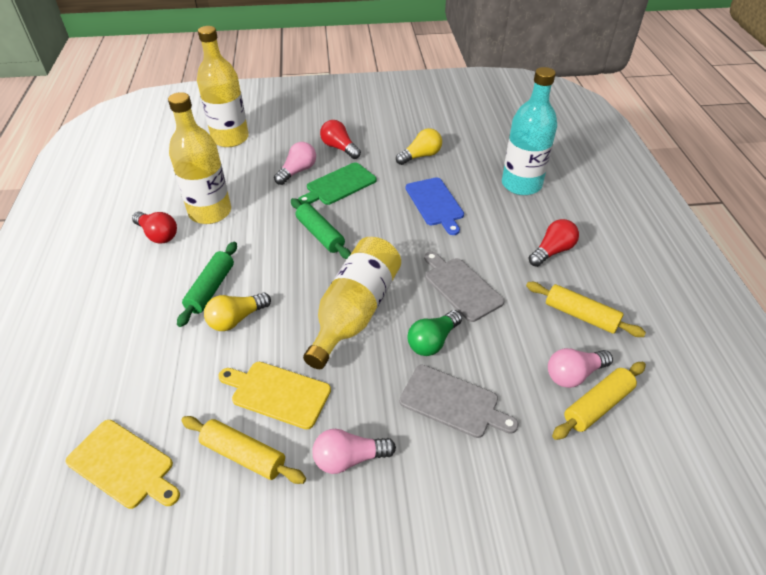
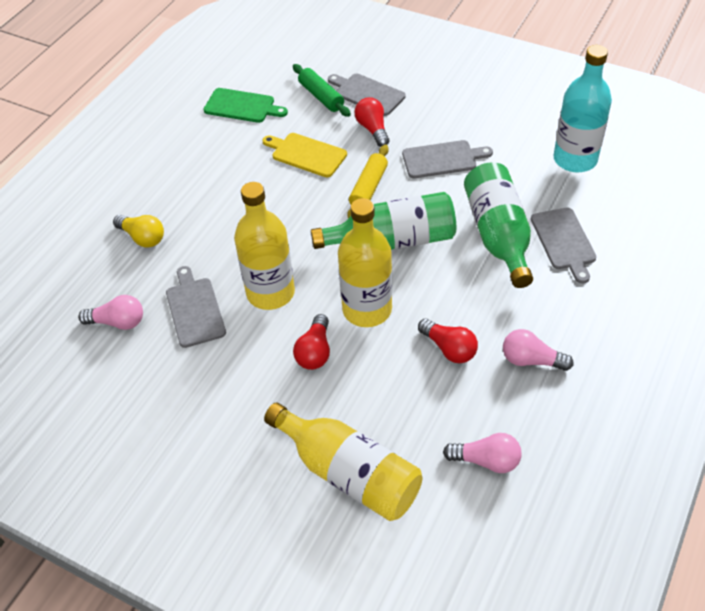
blue cutting board: 1 -> 0
green bottle: 0 -> 2
green light bulb: 1 -> 0
green rolling pin: 2 -> 1
grey cutting board: 2 -> 4
yellow cutting board: 2 -> 1
yellow light bulb: 2 -> 1
yellow rolling pin: 3 -> 1

